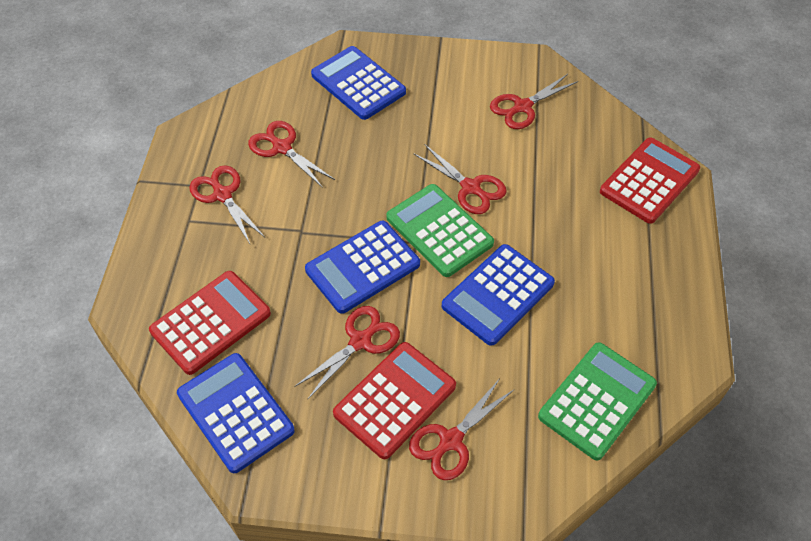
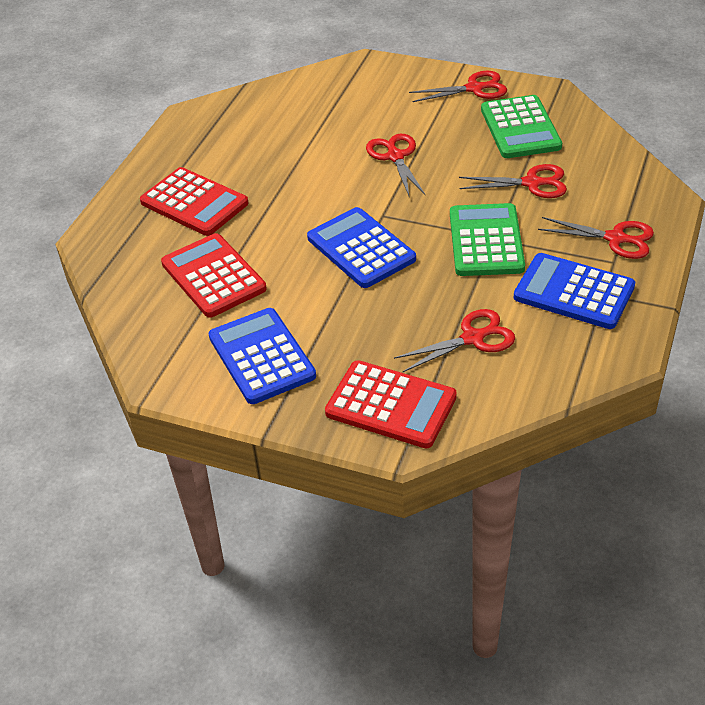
blue calculator: 4 -> 3
red scissors: 6 -> 5

